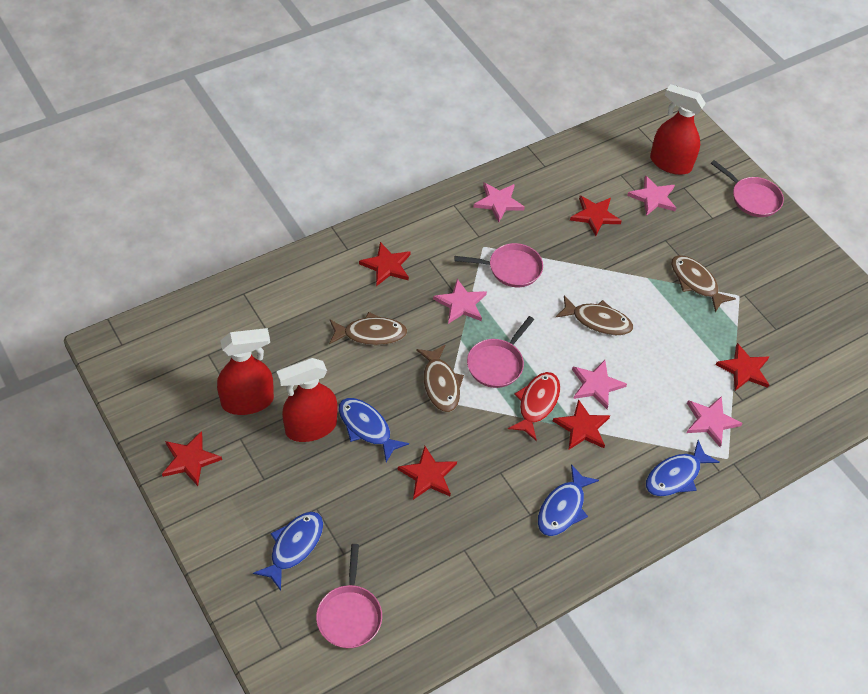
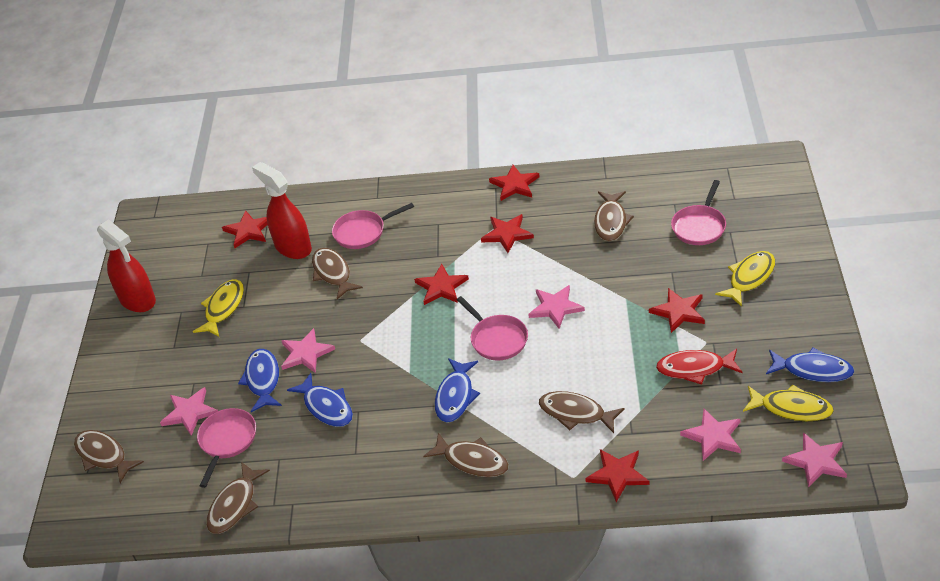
brown fish: 4 -> 6
red spray bottle: 3 -> 2
yellow fish: 0 -> 3

